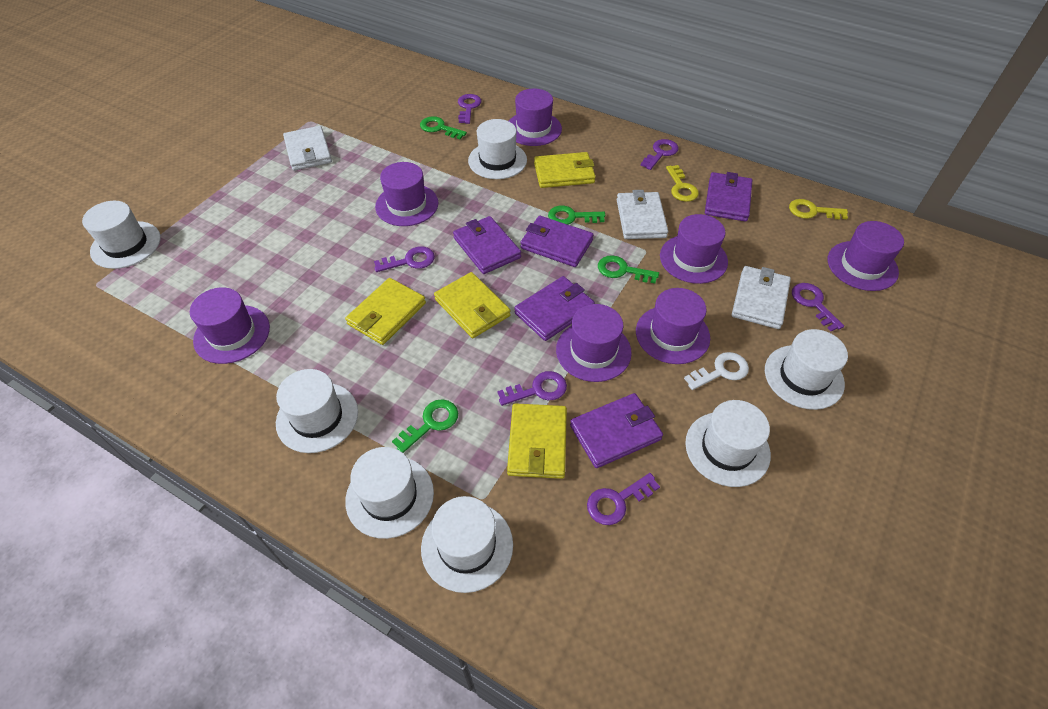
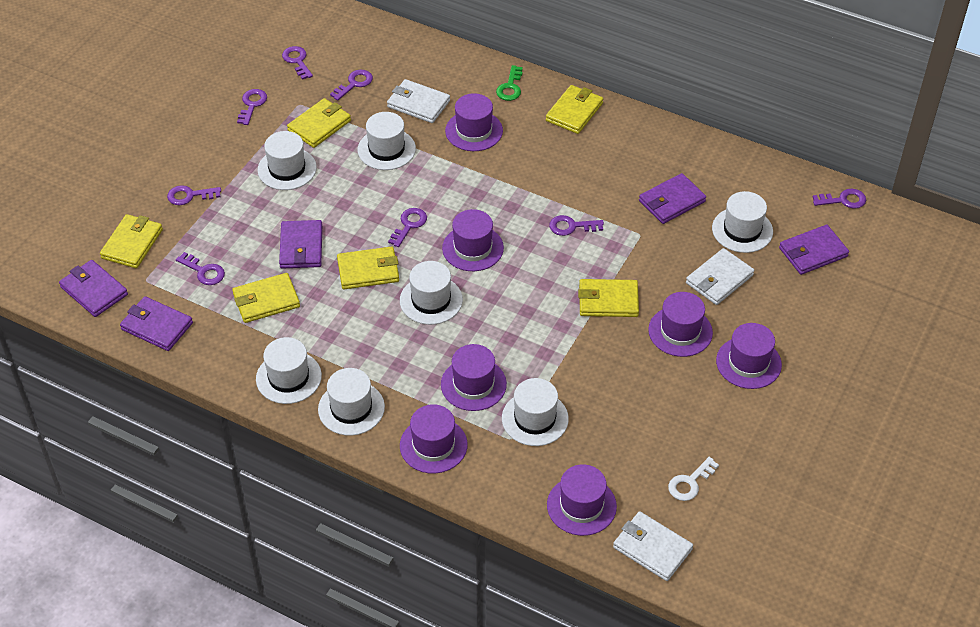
green key: 4 -> 1
purple key: 6 -> 8
yellow key: 2 -> 0
yellow wallet: 4 -> 6

